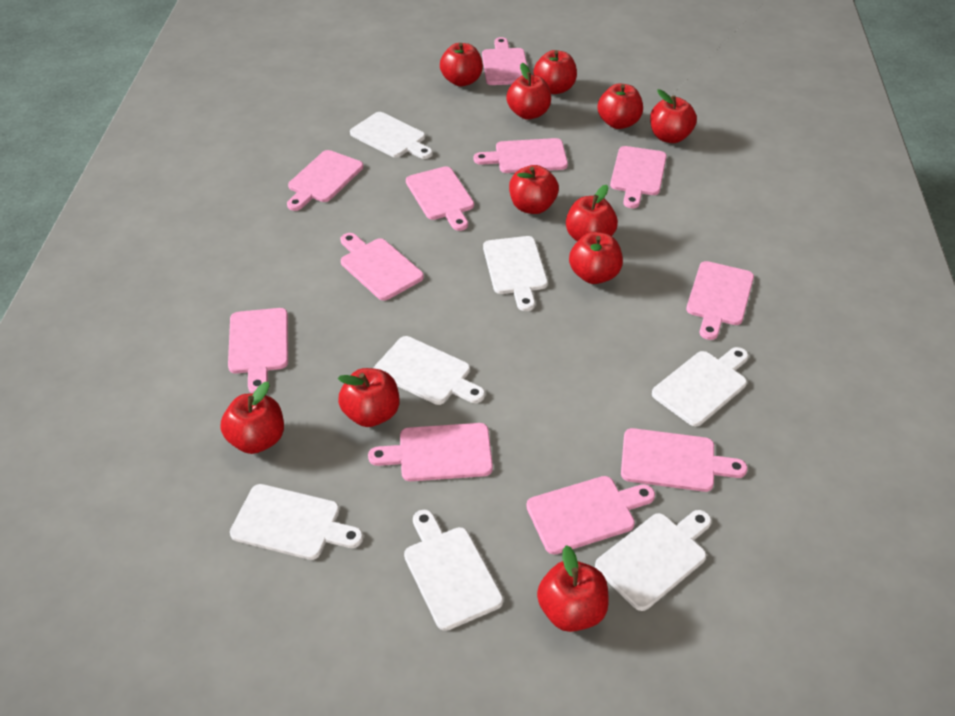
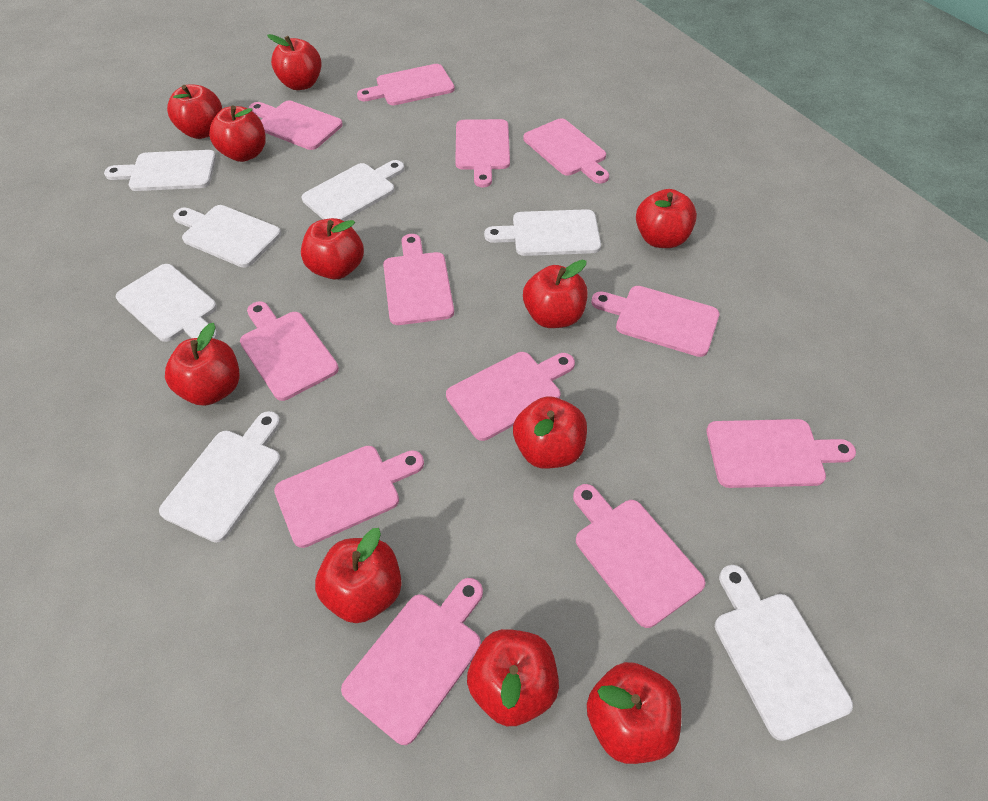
pink cutting board: 11 -> 12

